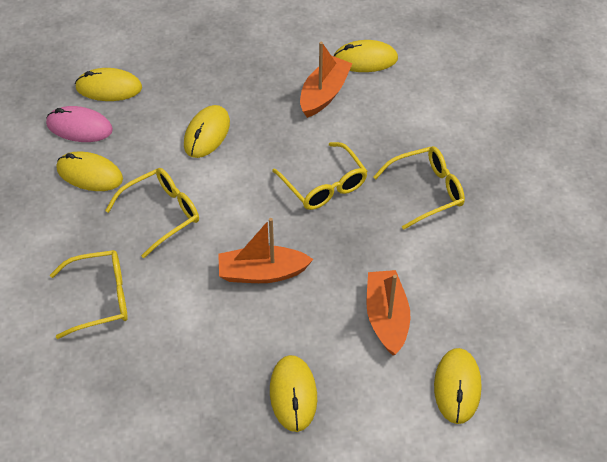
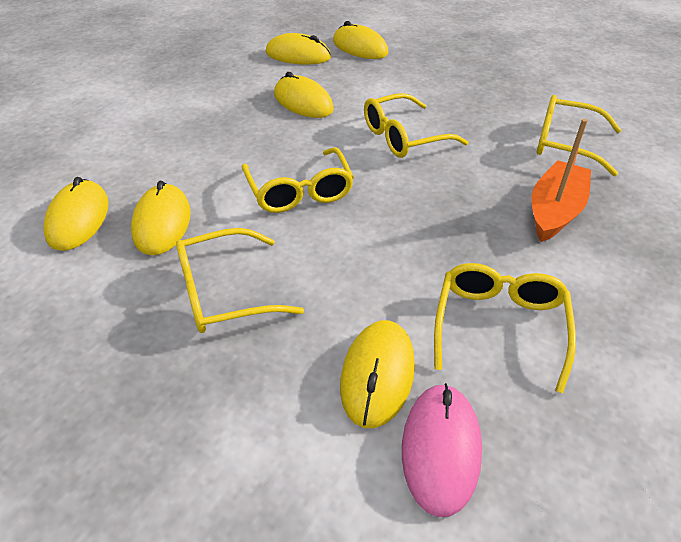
orange boat: 3 -> 1
yellow glasses: 4 -> 5

